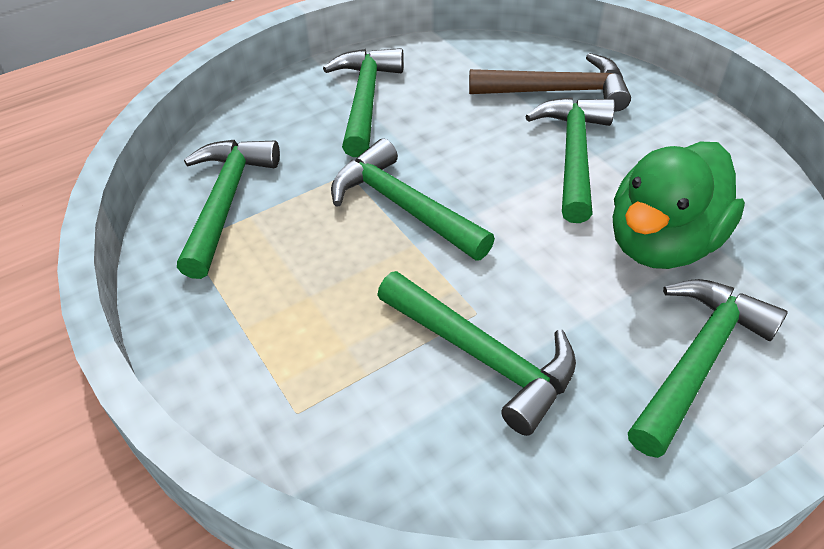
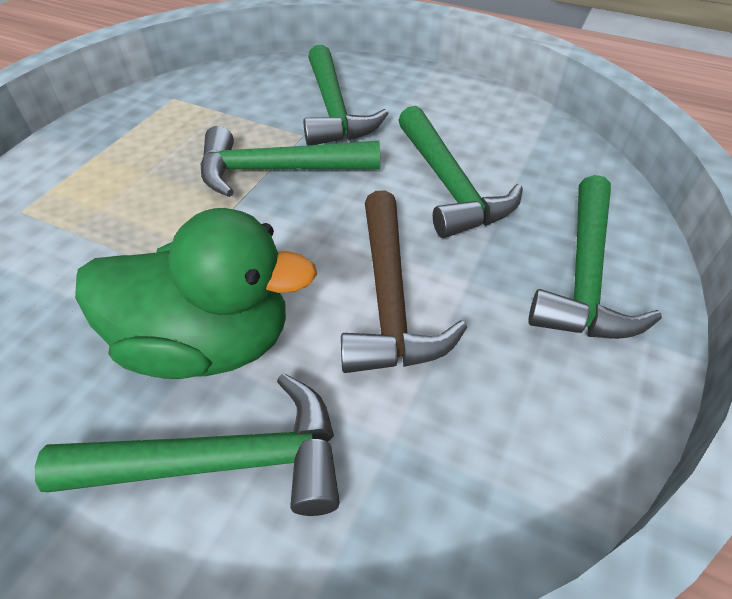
green hammer: 6 -> 5

